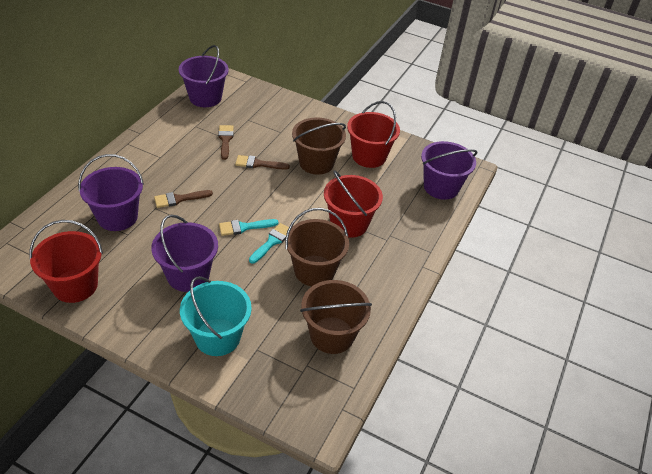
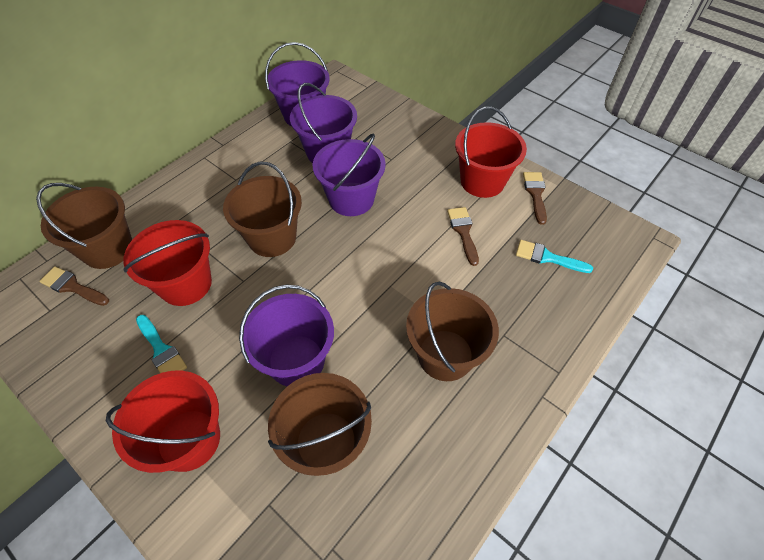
brown bucket: 3 -> 4
turquoise bucket: 1 -> 0

